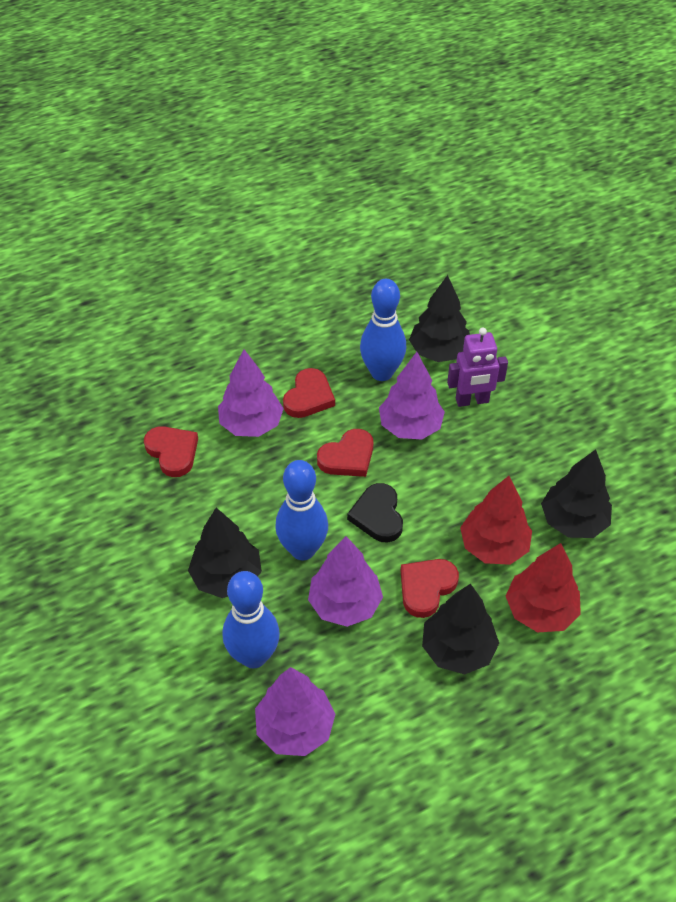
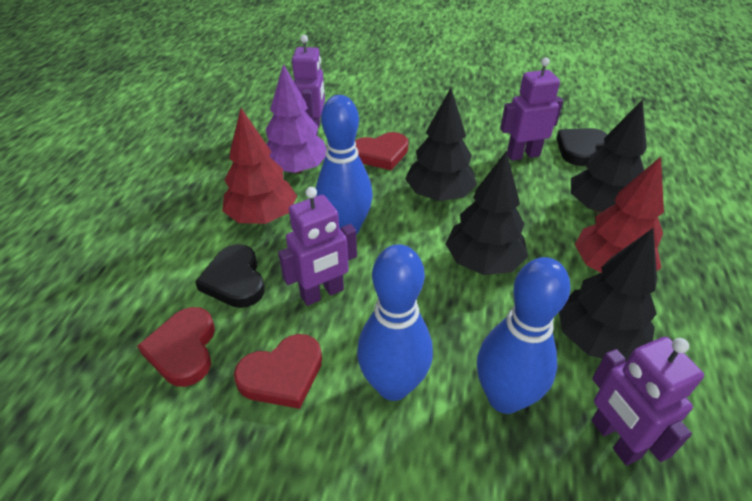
black heart: 1 -> 2
purple robot: 1 -> 4
purple tree: 4 -> 1
red heart: 4 -> 3

